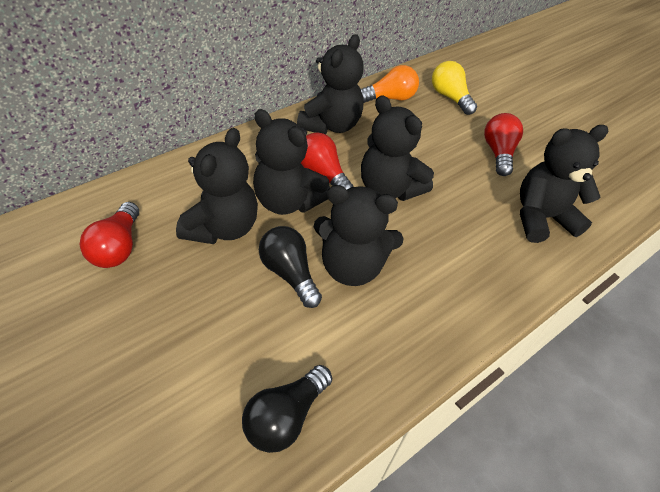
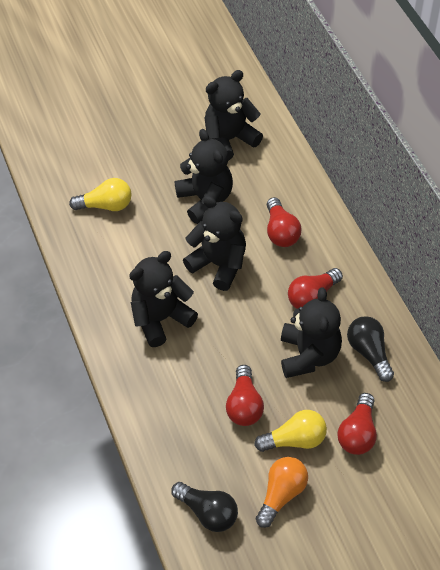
black teddy bear: 6 -> 5
red light bulb: 3 -> 4
yellow light bulb: 1 -> 2

